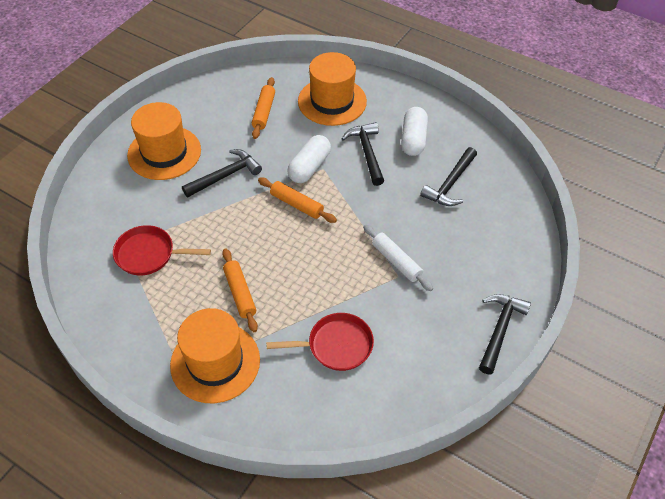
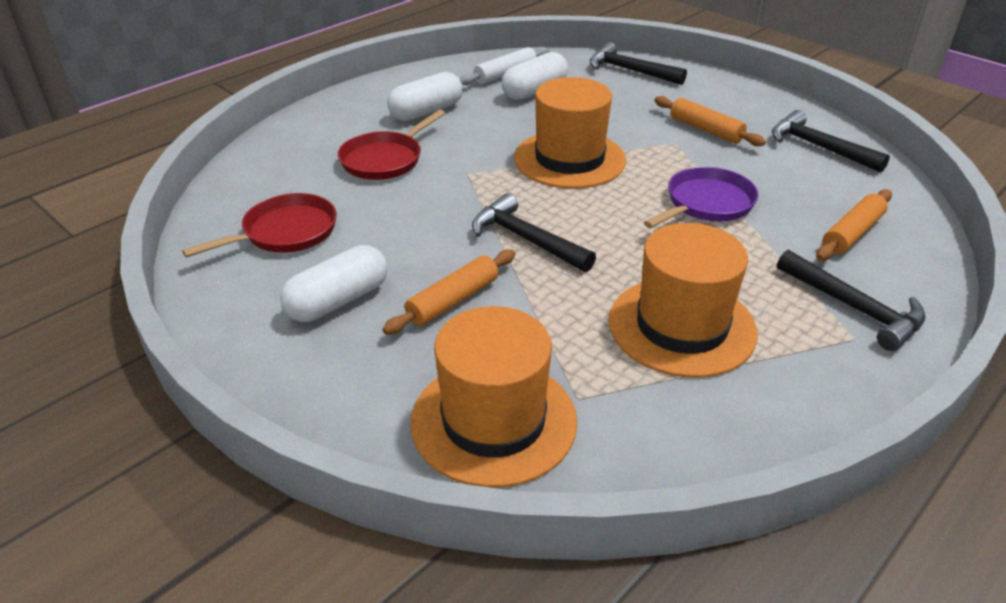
purple pan: 0 -> 1
white capsule: 2 -> 3

